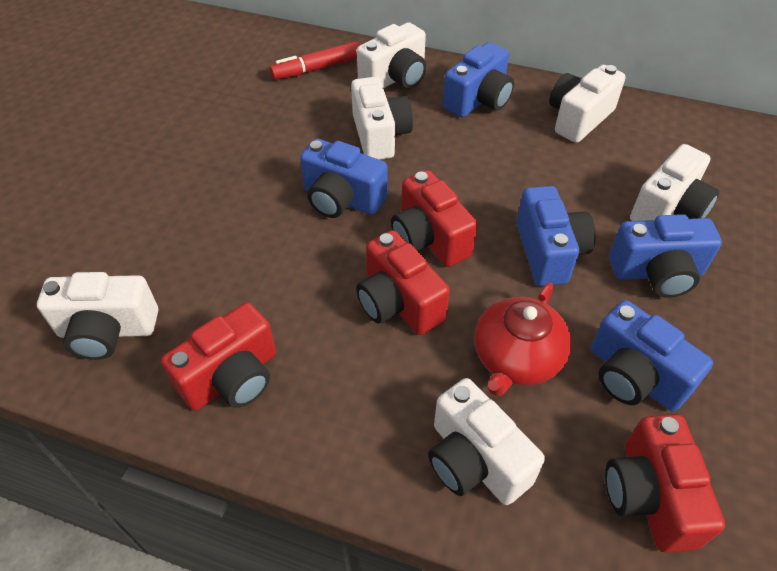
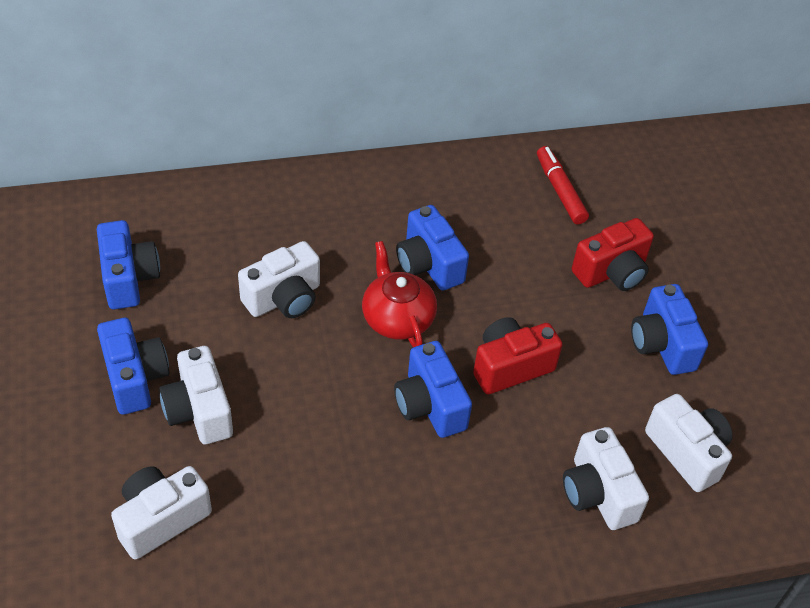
red camera: 4 -> 2
white camera: 6 -> 5

